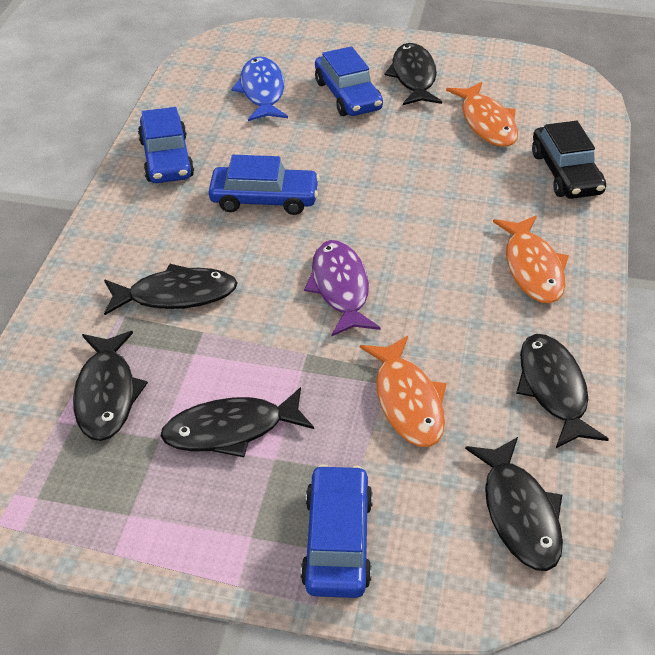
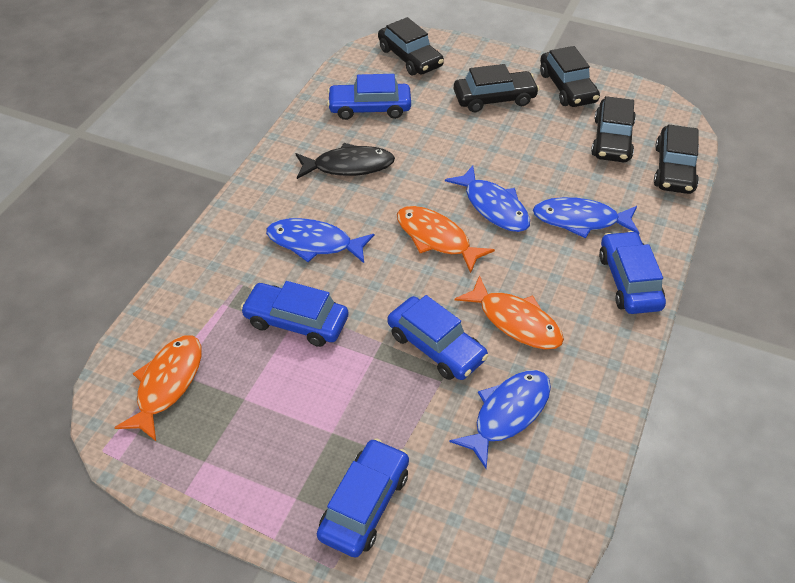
black car: 1 -> 5
black fish: 6 -> 1
blue car: 4 -> 5
blue fish: 1 -> 4
purple fish: 1 -> 0

